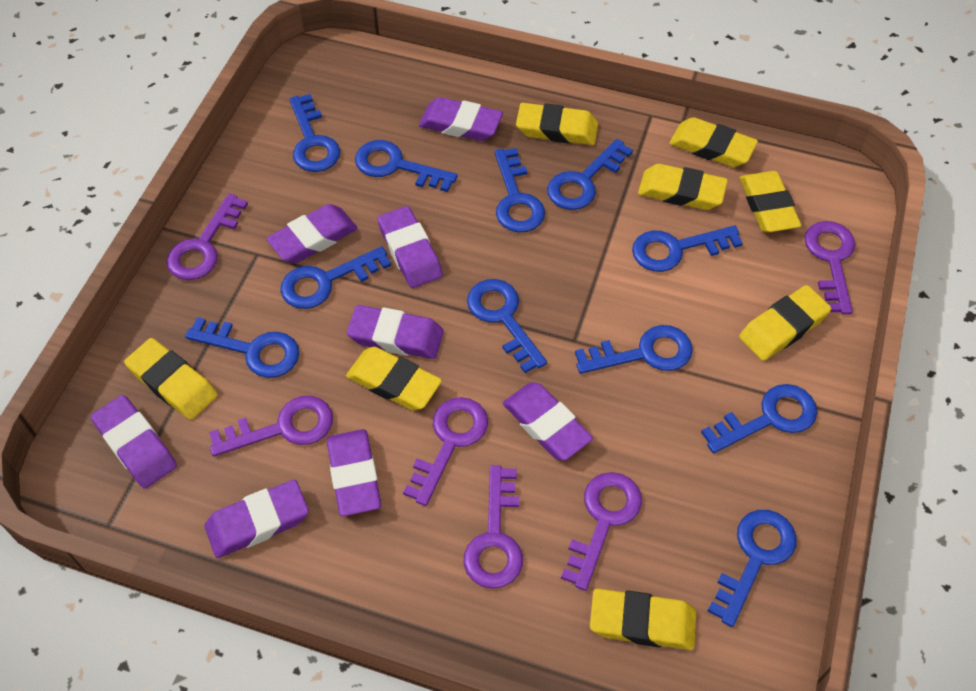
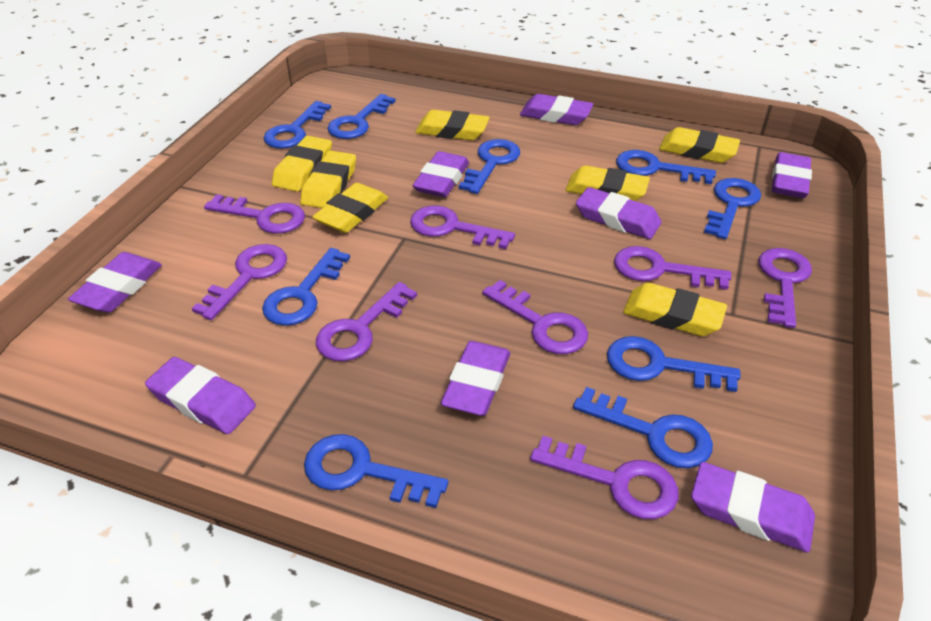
blue key: 11 -> 9
purple key: 6 -> 8
yellow eraser: 8 -> 7

